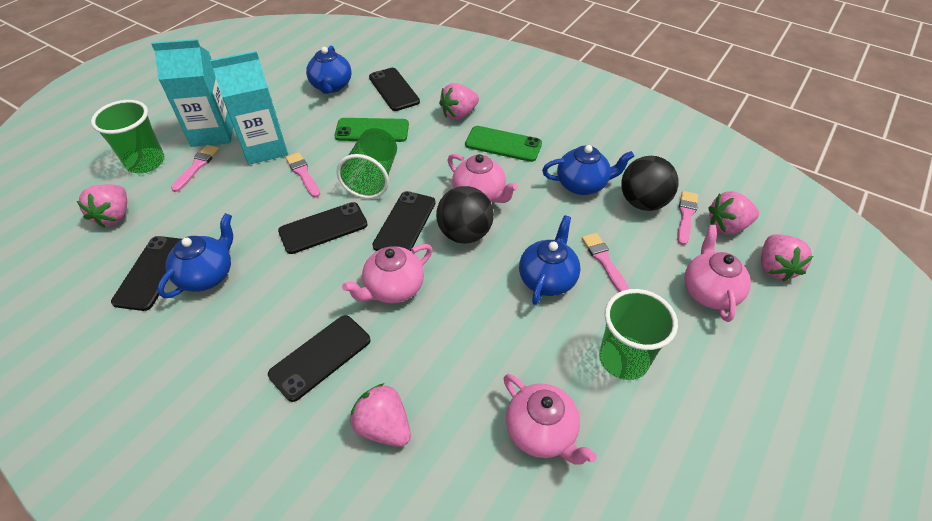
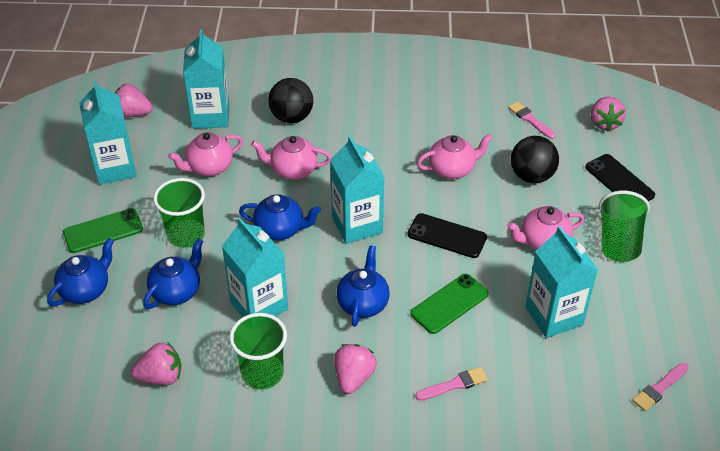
black phone: 5 -> 2
pink brush: 4 -> 3
pink strawberry: 5 -> 4
turquoise carton: 2 -> 5

